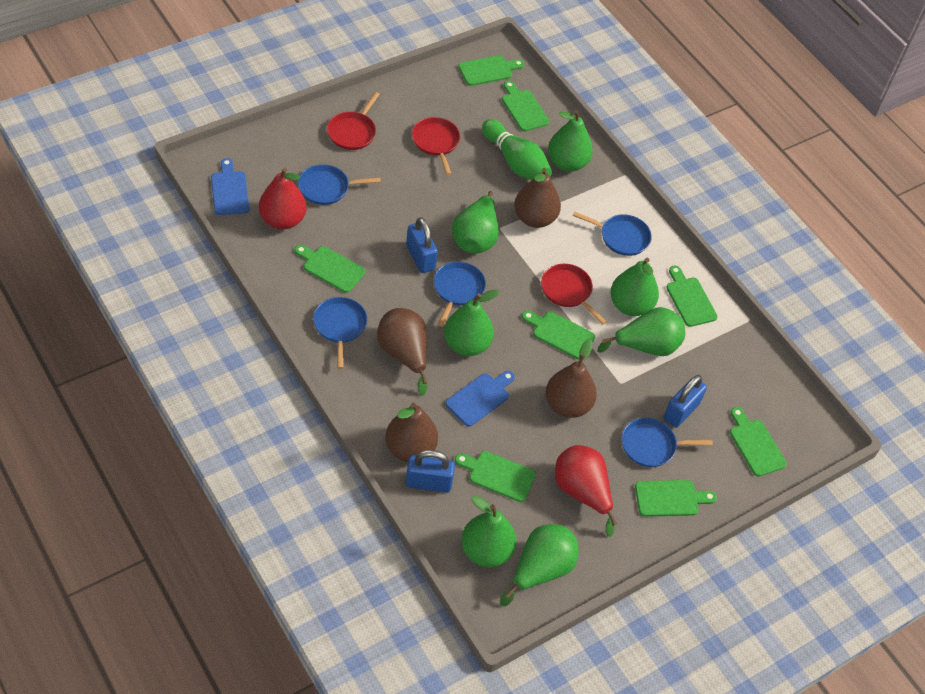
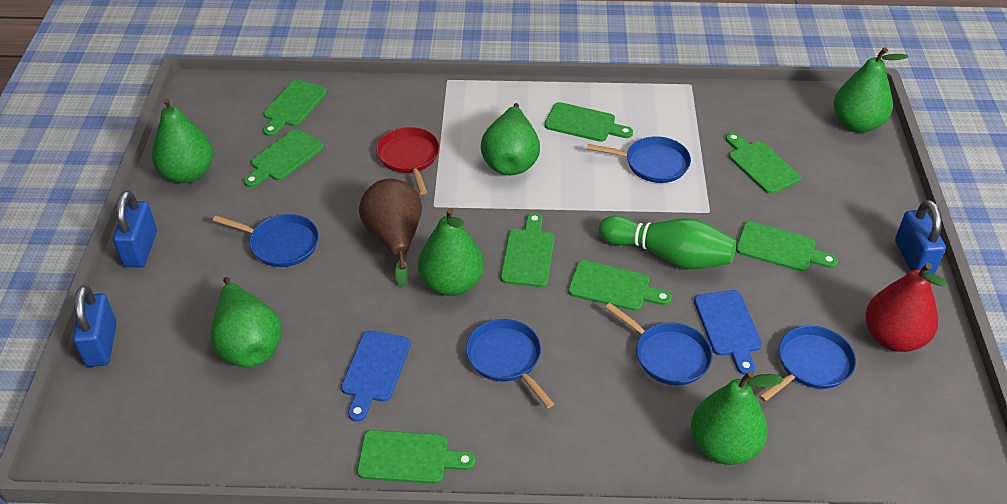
brown pear: 4 -> 1
green pear: 7 -> 6
red pan: 3 -> 1
red pear: 2 -> 1

